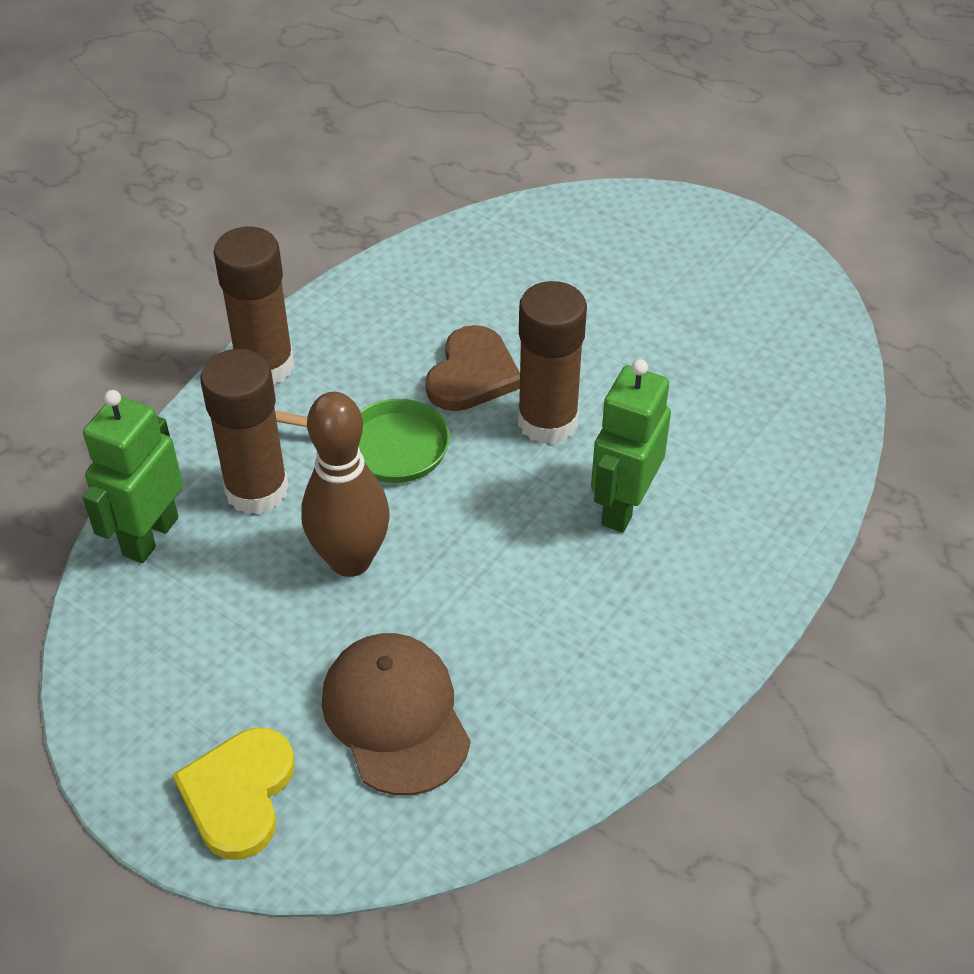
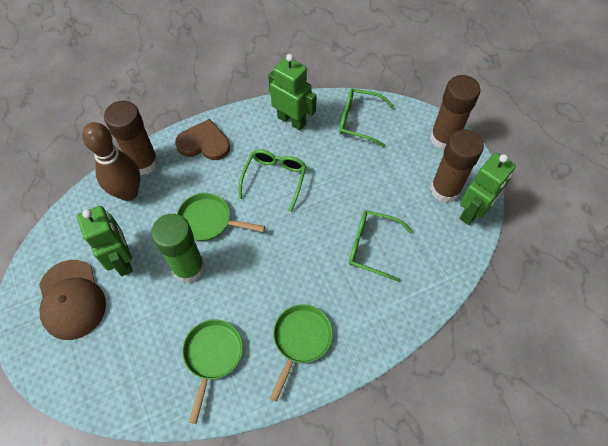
green glasses: 0 -> 3
green glue stick: 0 -> 1
green pan: 1 -> 3
green robot: 2 -> 3
yellow heart: 1 -> 0

